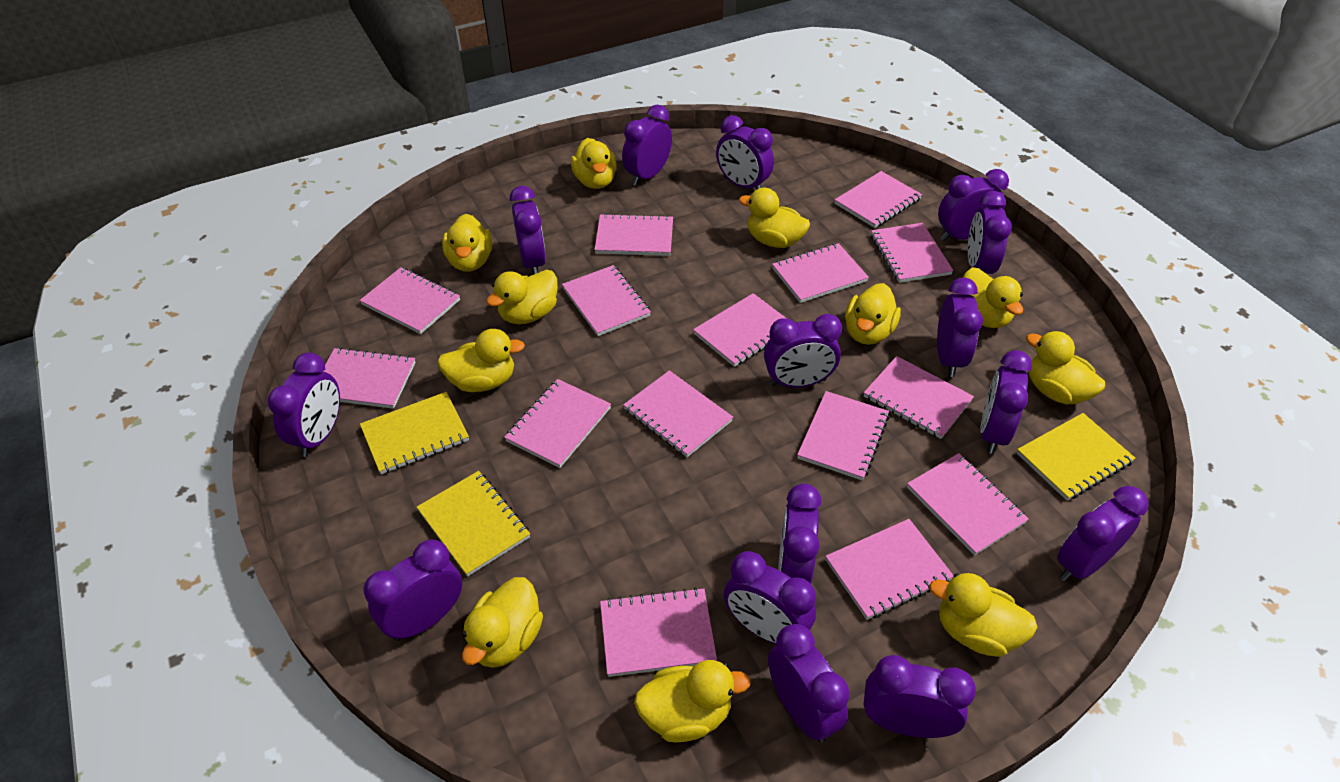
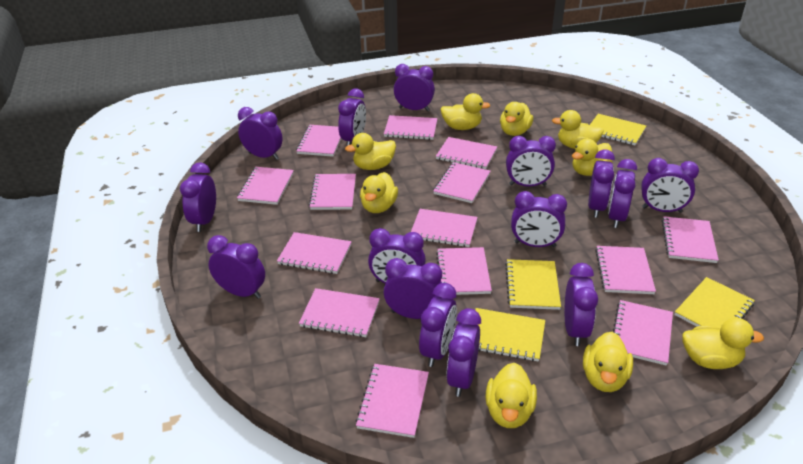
pink notebook: 15 -> 14
yellow duck: 11 -> 9
yellow notebook: 3 -> 4

